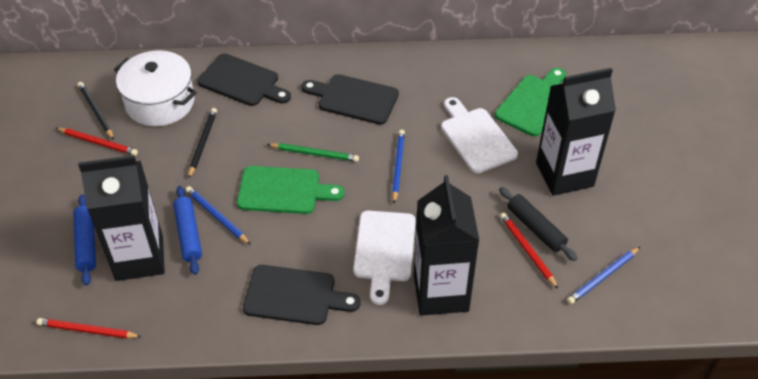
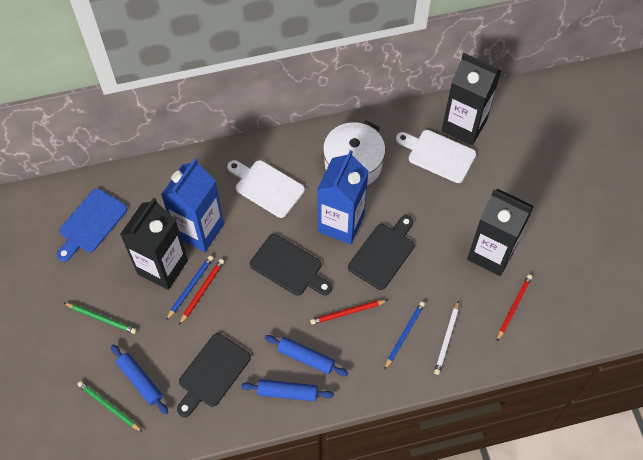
black pencil: 2 -> 0
black rolling pin: 1 -> 0
blue carton: 0 -> 2
blue cutting board: 0 -> 1
blue pencil: 3 -> 2
blue rolling pin: 2 -> 3
green cutting board: 2 -> 0
green pencil: 1 -> 2
white pencil: 0 -> 1

